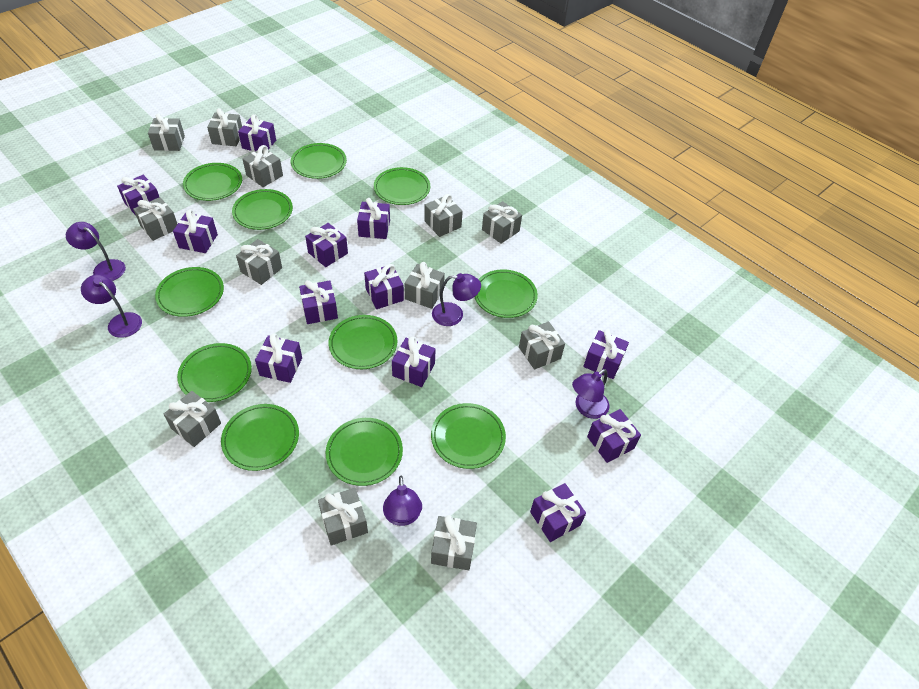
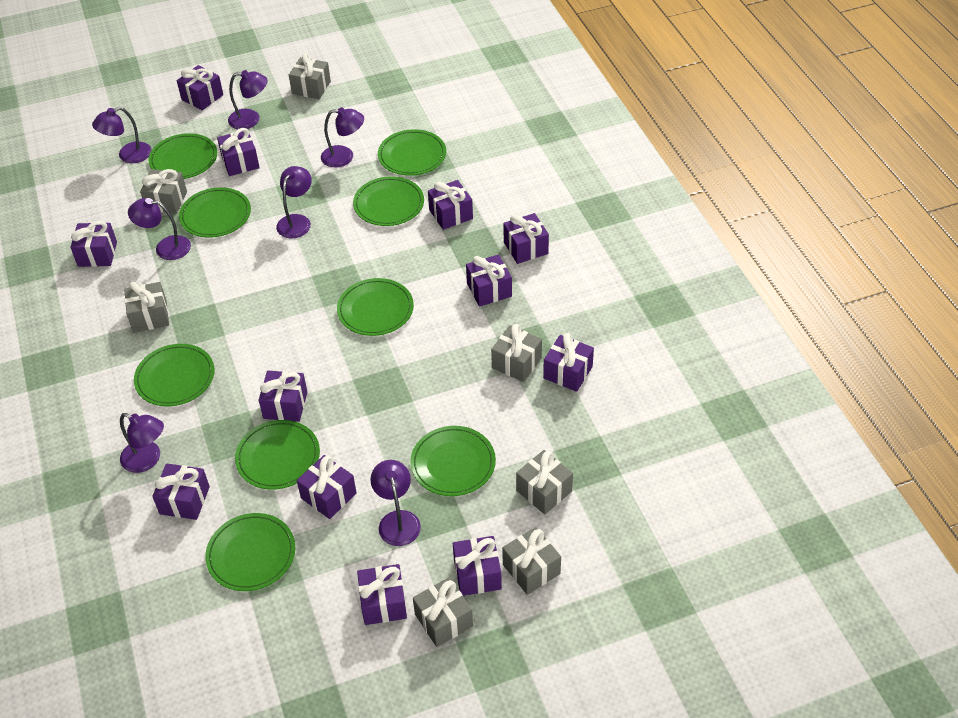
green plate: 11 -> 9
grey gift: 12 -> 7
purple lamp: 5 -> 7

